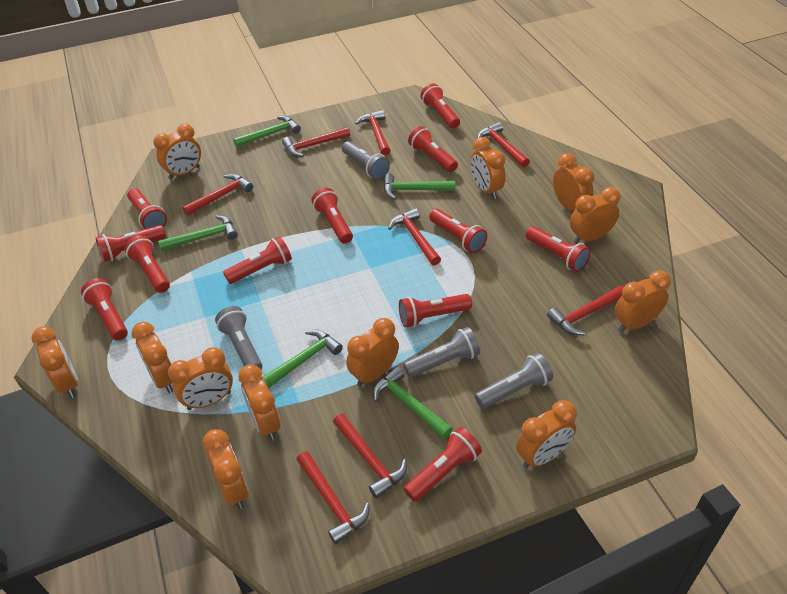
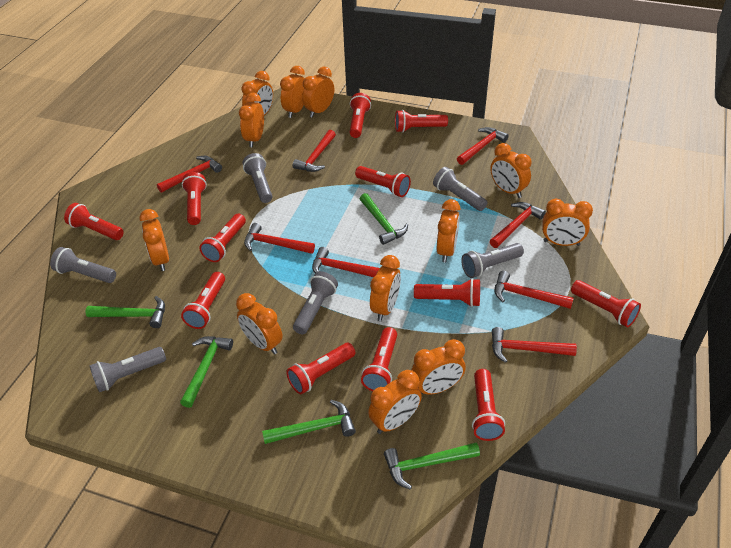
grey flashlight: 4 -> 6

